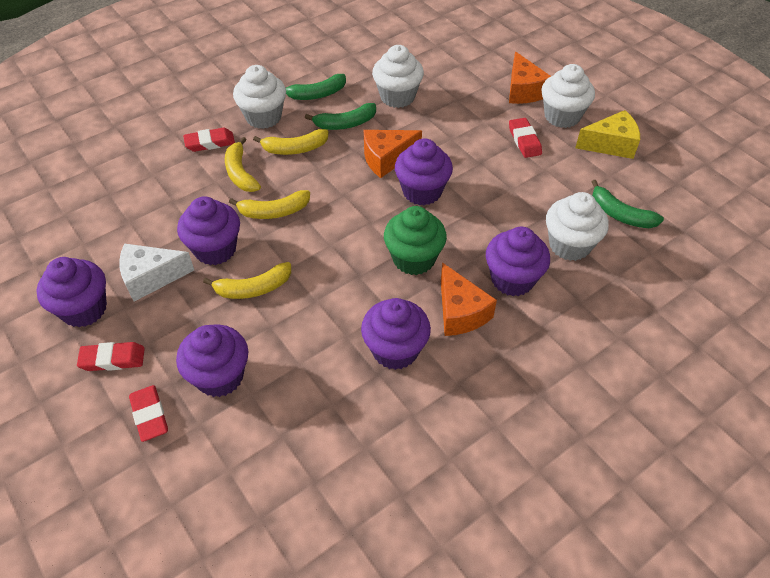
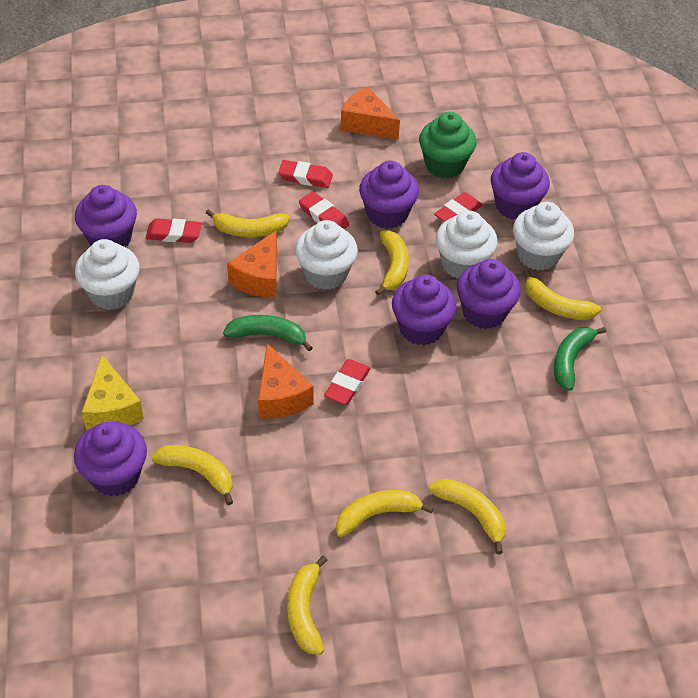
green banana: 3 -> 2
red eraser: 4 -> 5
white cheese: 1 -> 0
yellow banana: 4 -> 7

